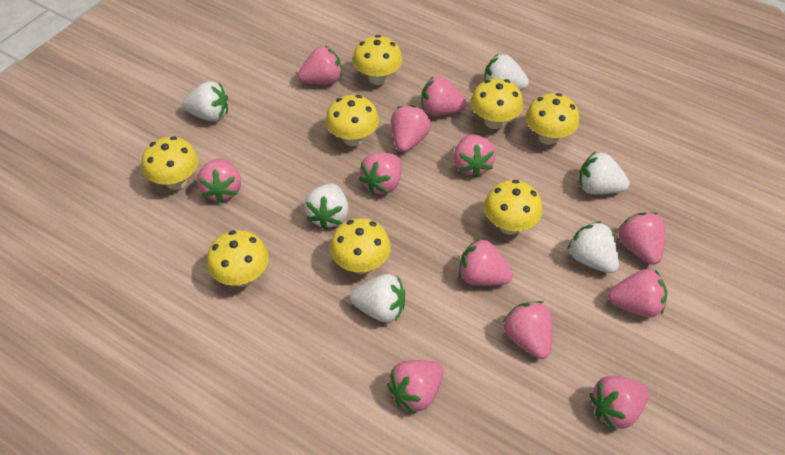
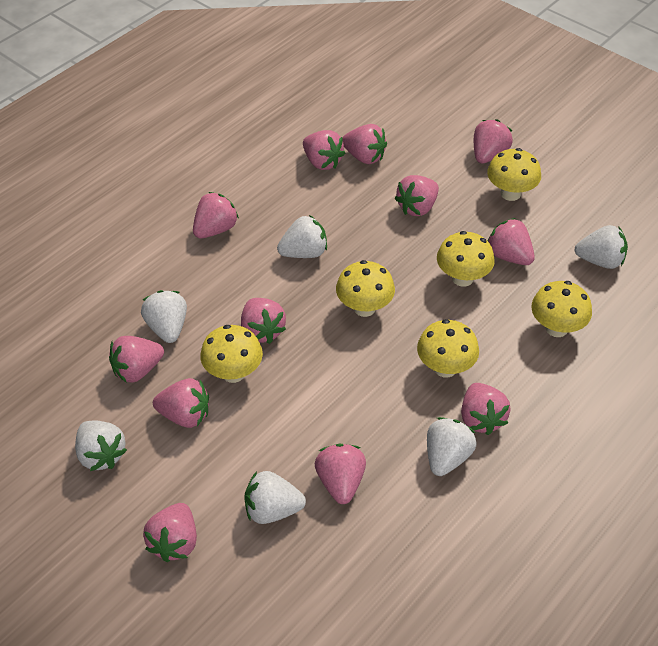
yellow mushroom: 8 -> 6

